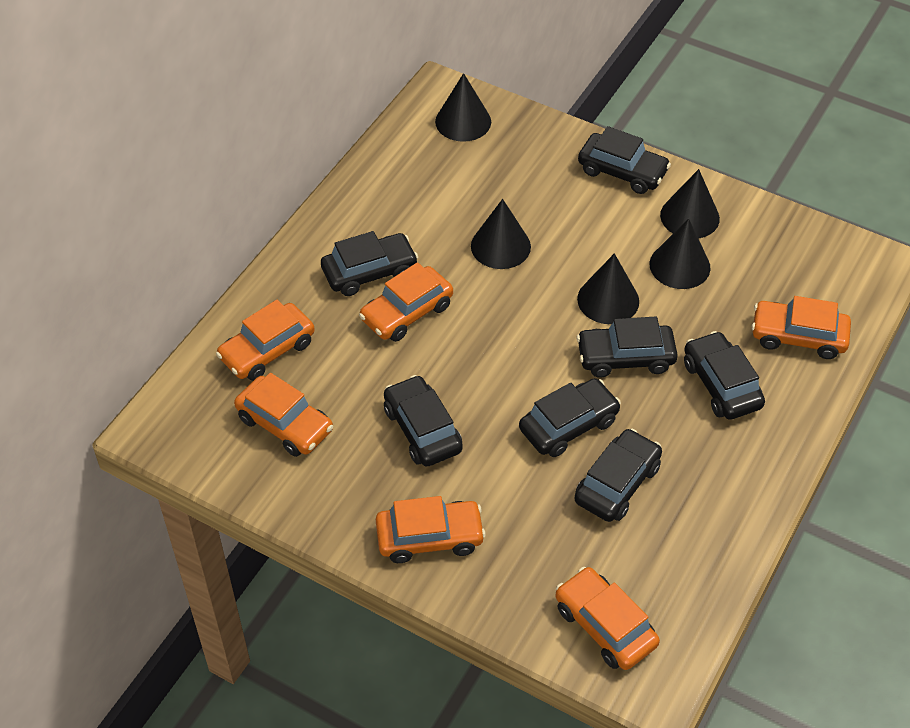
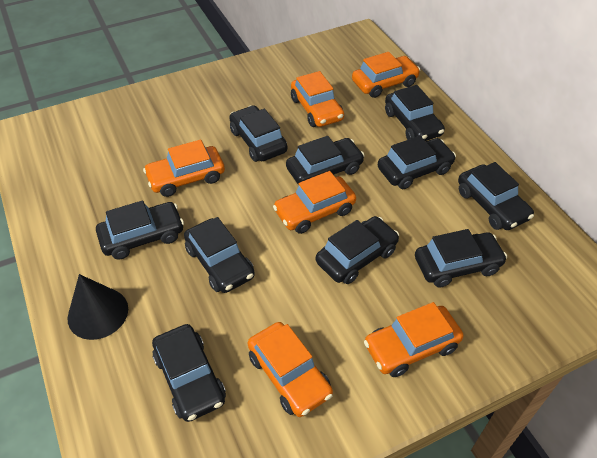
black car: 7 -> 10
black cone: 5 -> 1

